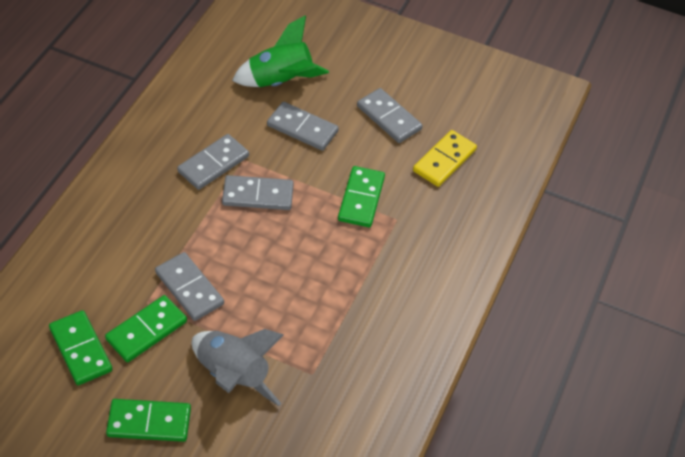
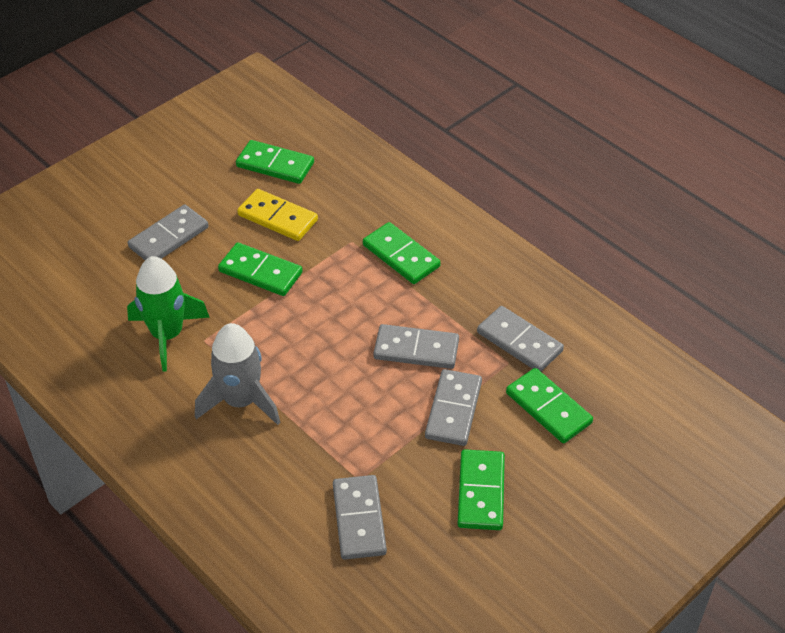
green domino: 4 -> 5

